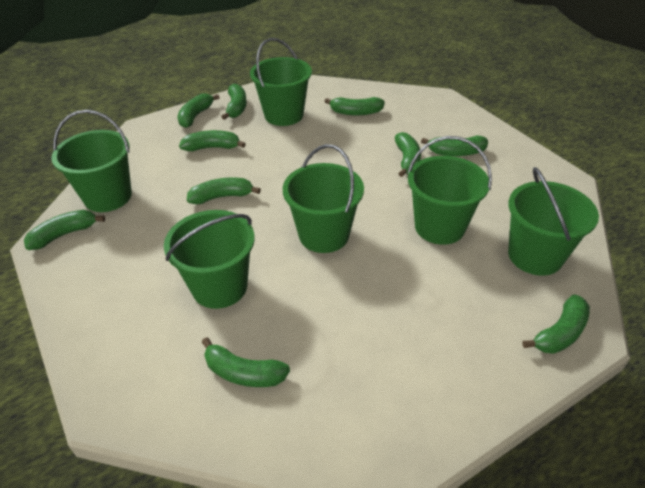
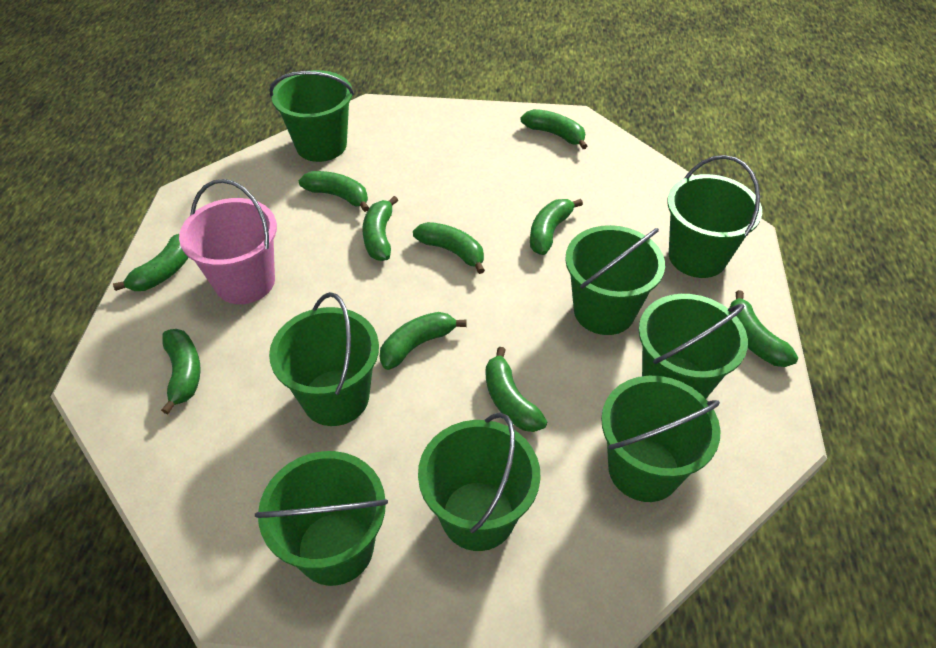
green bucket: 6 -> 8
pink bucket: 0 -> 1

